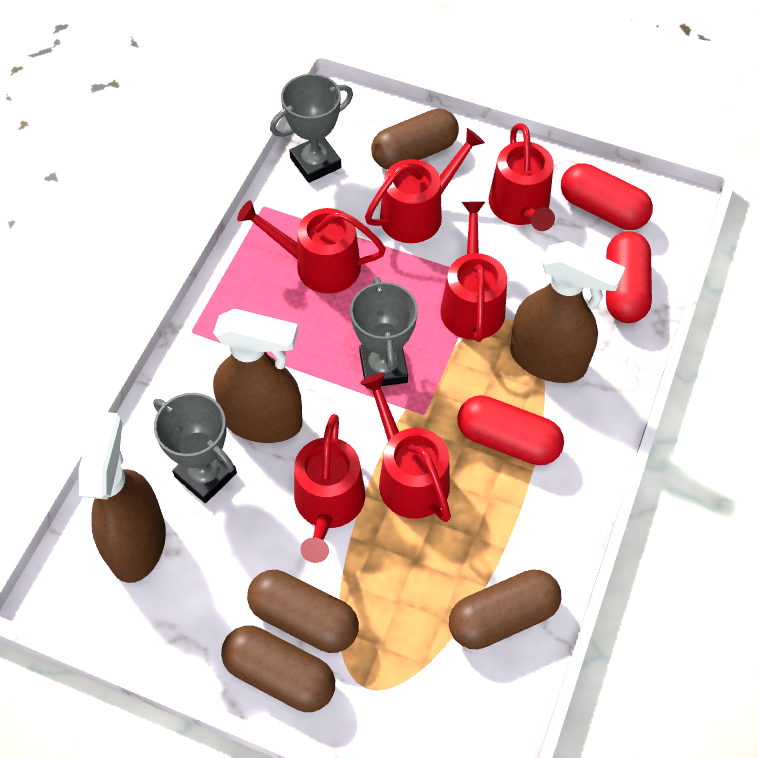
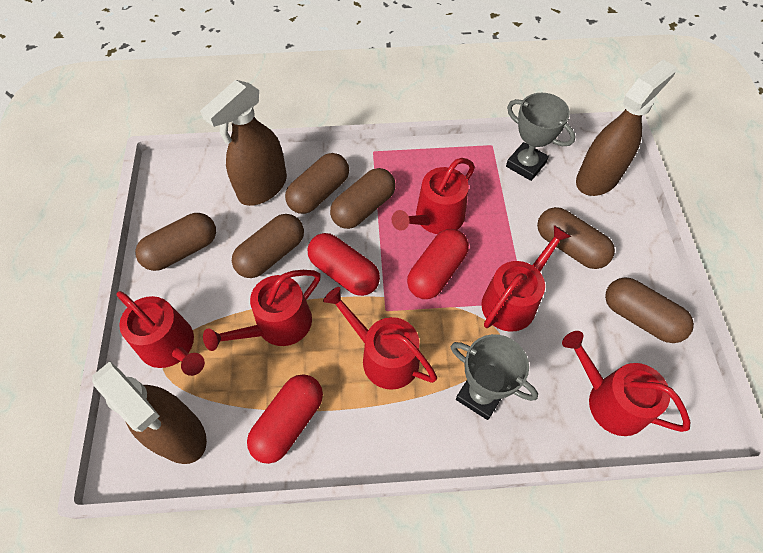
brown capsule: 4 -> 6
grey trophy: 3 -> 2

